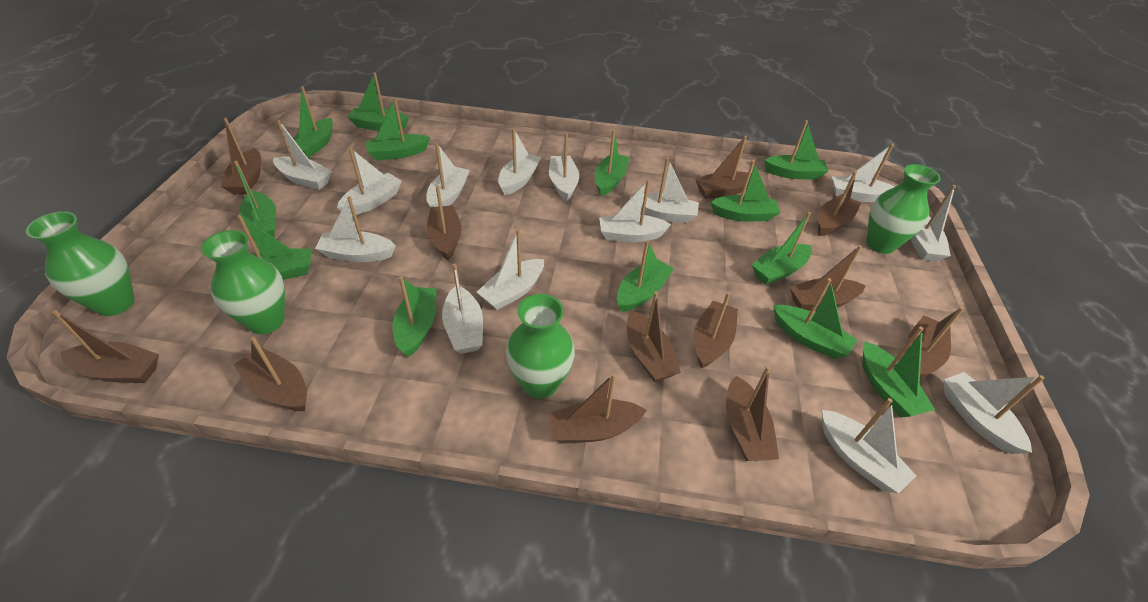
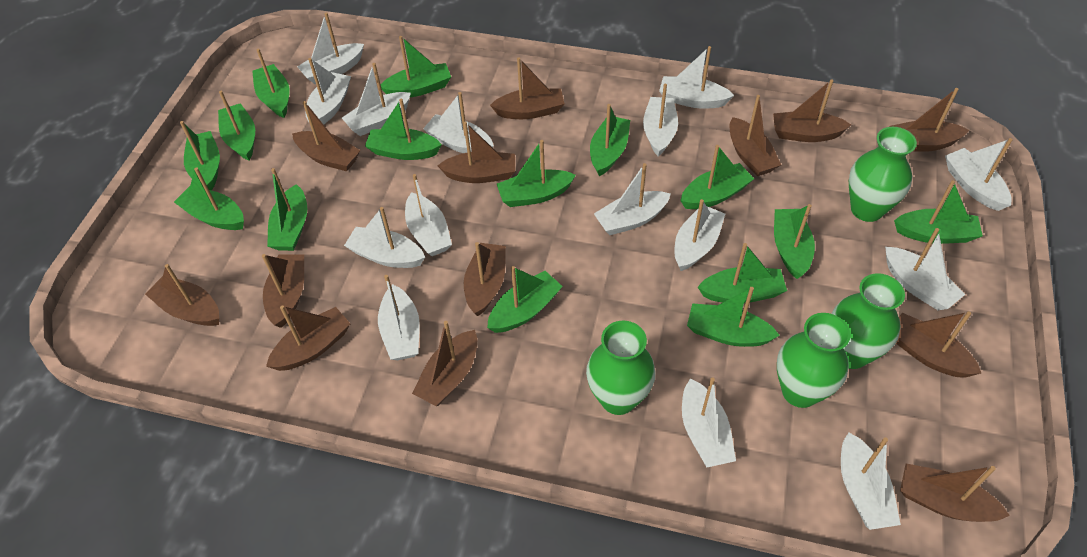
brown boat: 12 -> 13
green boat: 13 -> 15
white boat: 14 -> 15

